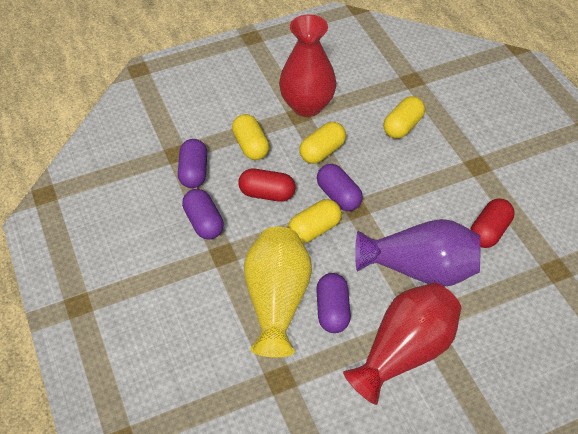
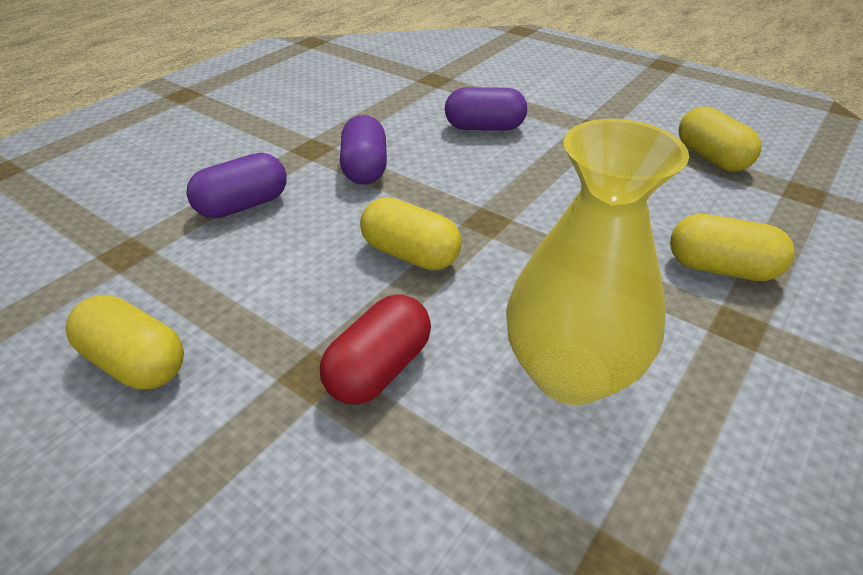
purple capsule: 4 -> 3
purple vase: 1 -> 0
red capsule: 2 -> 1
red vase: 2 -> 0

